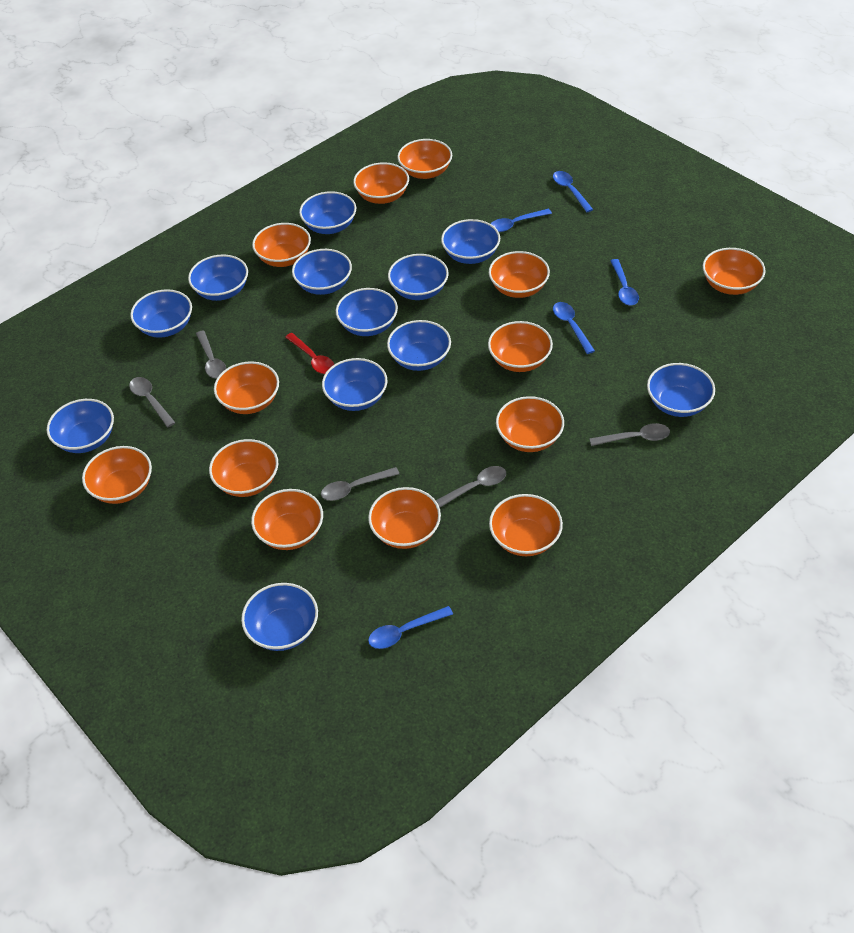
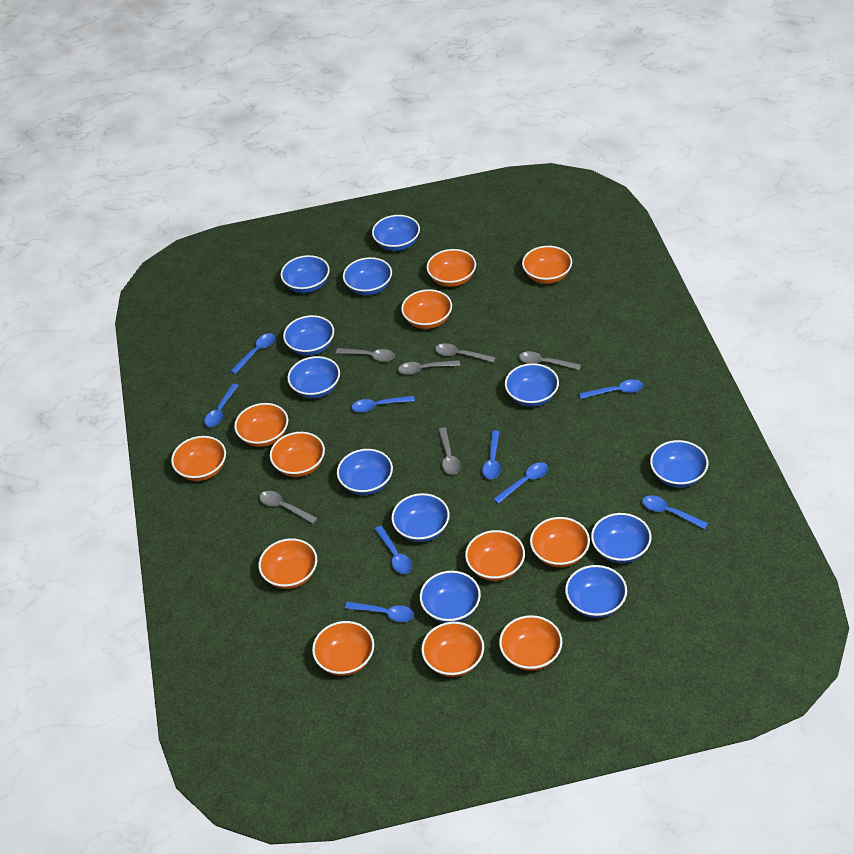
blue spoon: 5 -> 9
grey spoon: 5 -> 6
orange bowl: 13 -> 12
red spoon: 1 -> 0

